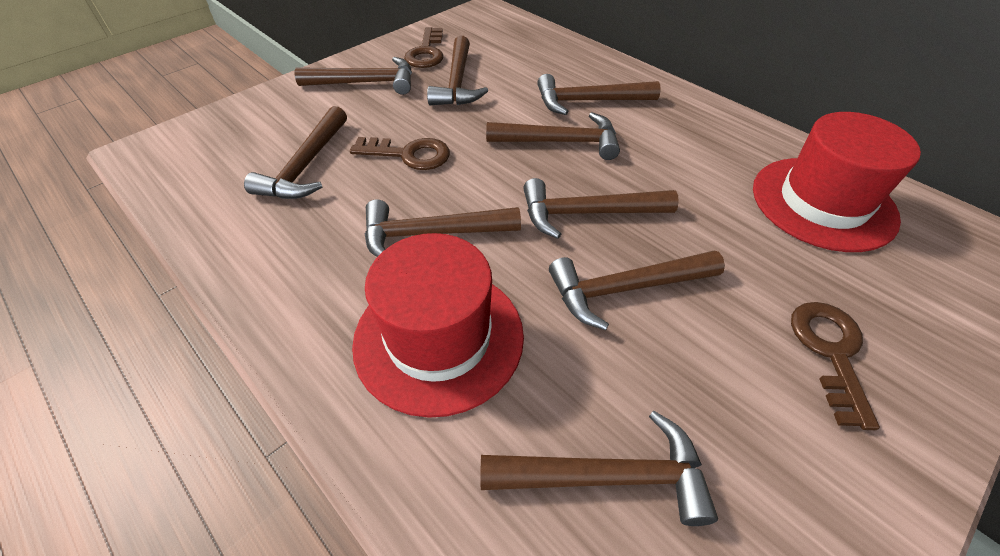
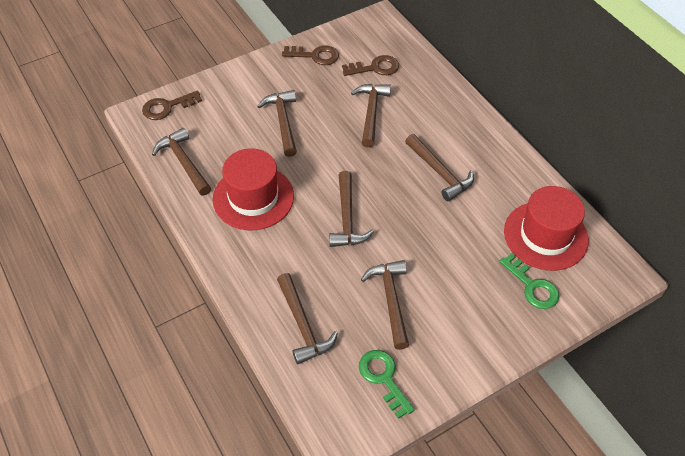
brown hammer: 9 -> 7
green key: 0 -> 2

